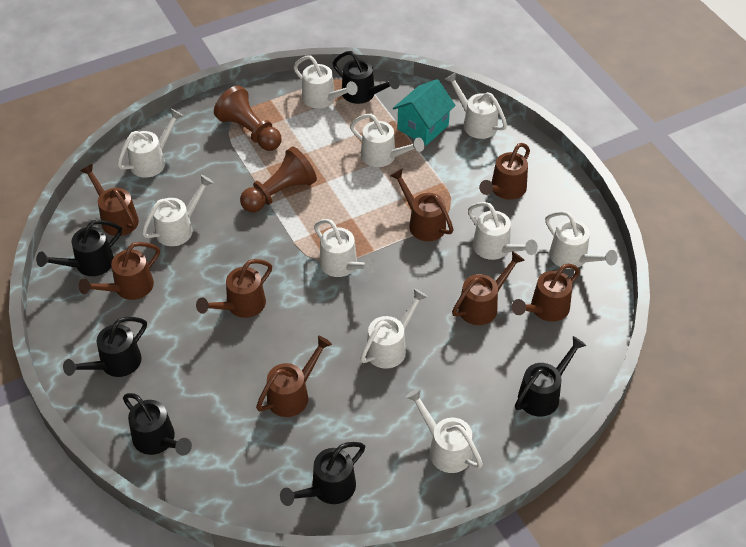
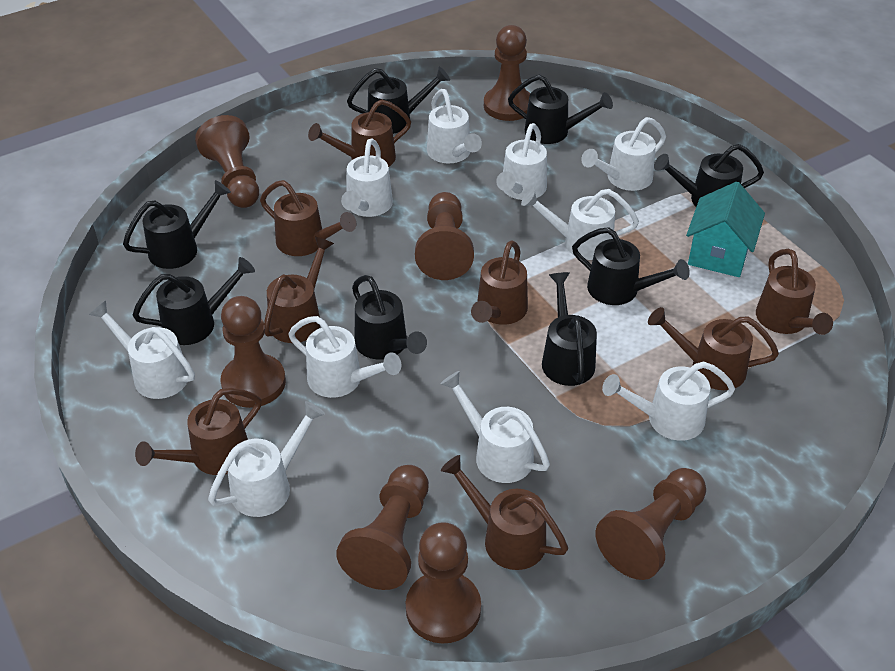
black watering can: 6 -> 8
brown pawn: 2 -> 7

